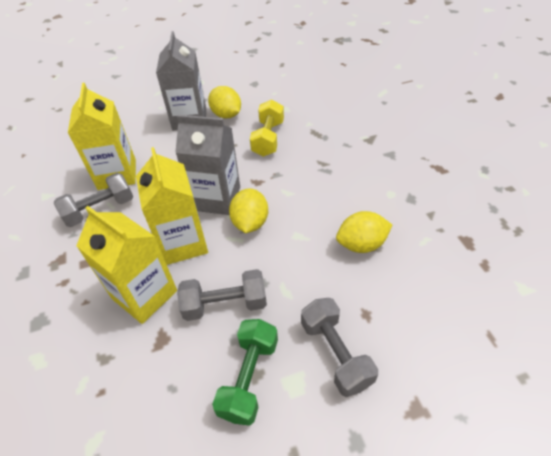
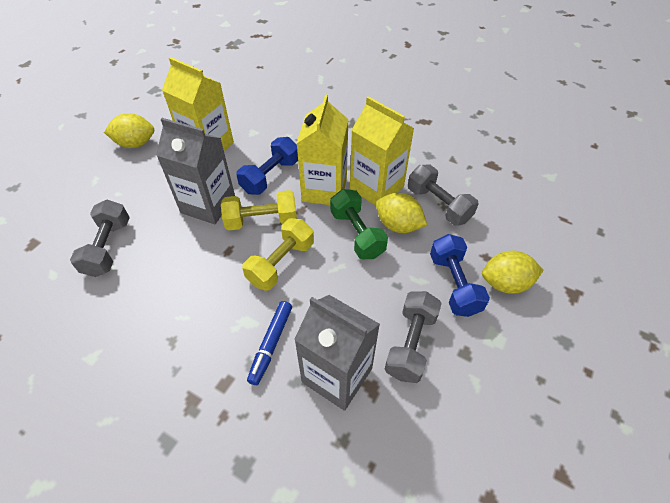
blue dumbbell: 0 -> 2
blue marker: 0 -> 1
yellow dumbbell: 1 -> 2

